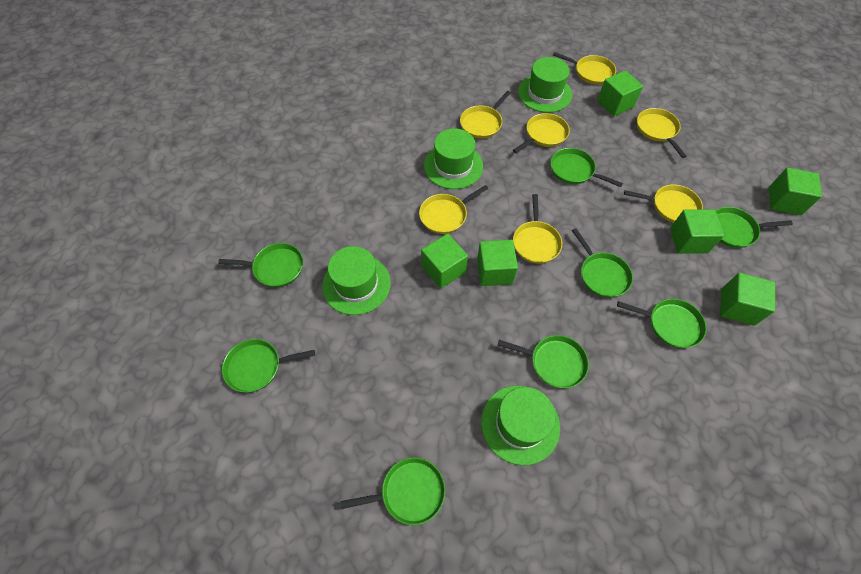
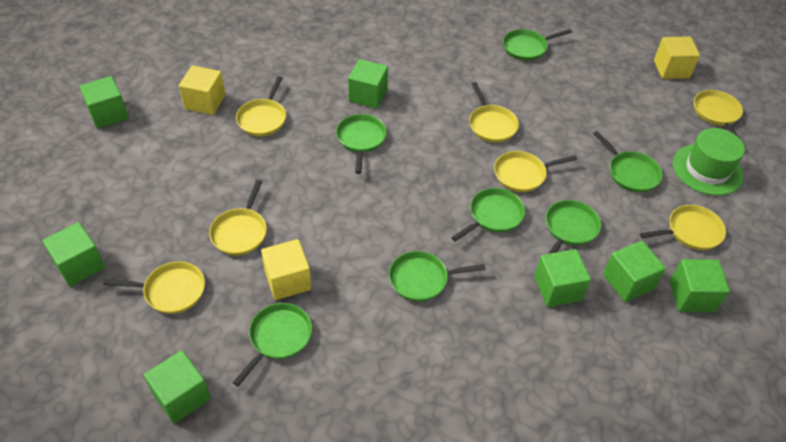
green cube: 6 -> 7
green hat: 4 -> 1
green pan: 8 -> 7
yellow cube: 0 -> 3

